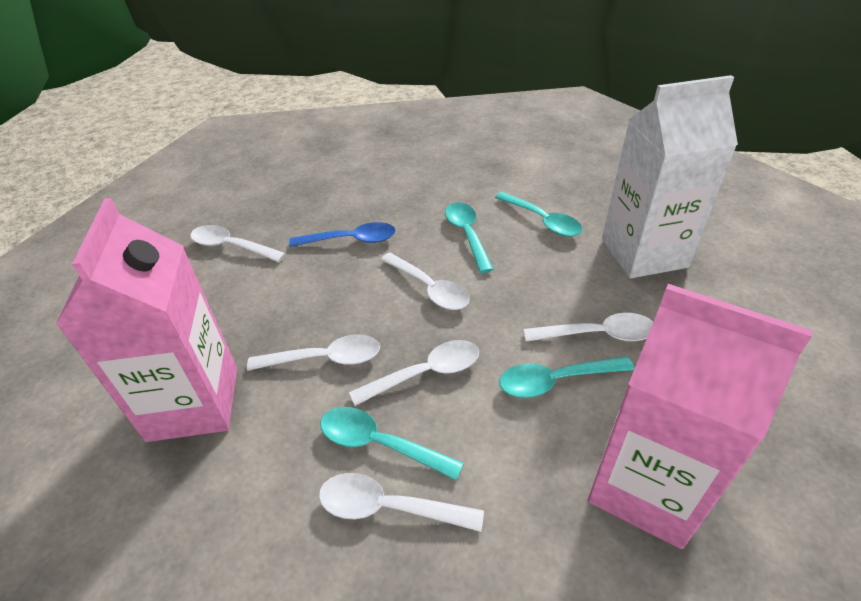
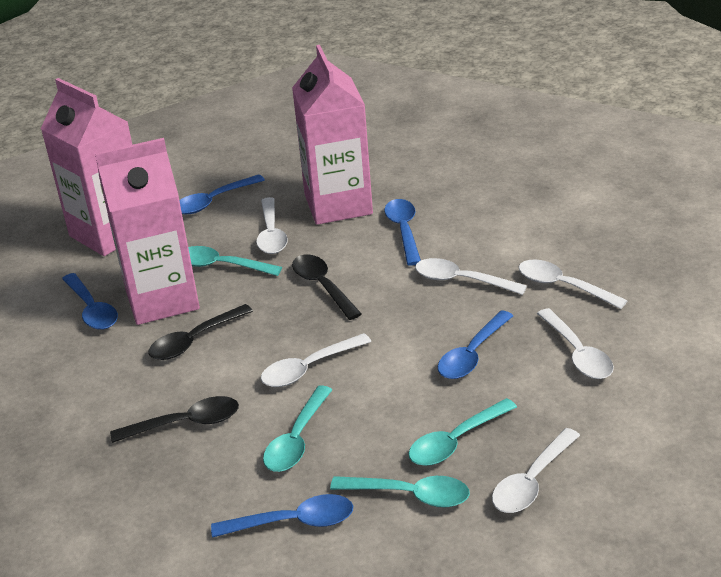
black spoon: 0 -> 3
blue spoon: 1 -> 5
pink carton: 2 -> 3
white carton: 1 -> 0

